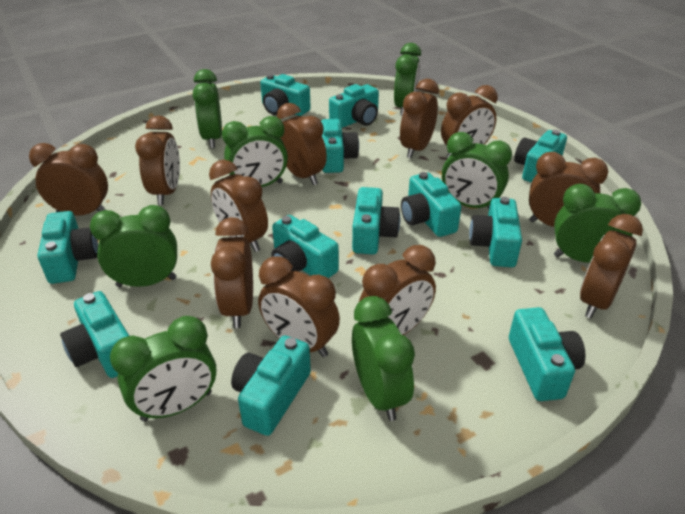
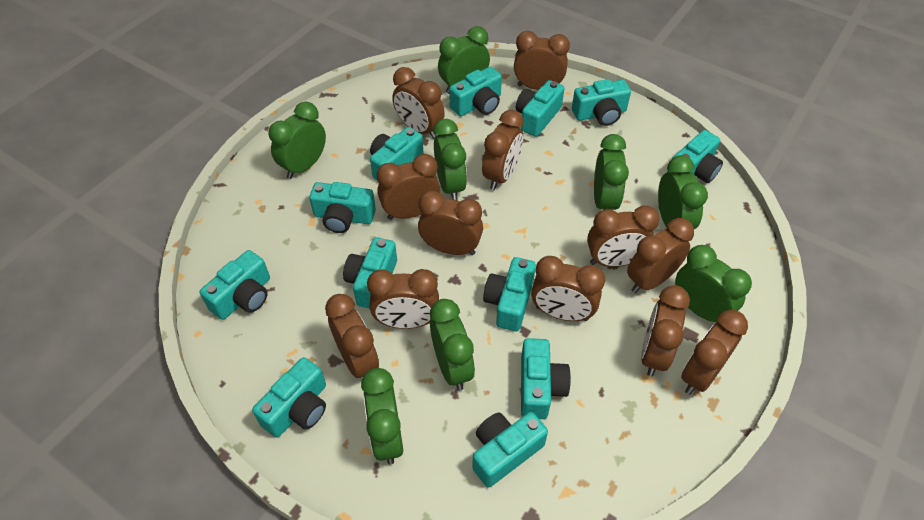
brown clock: 11 -> 12

